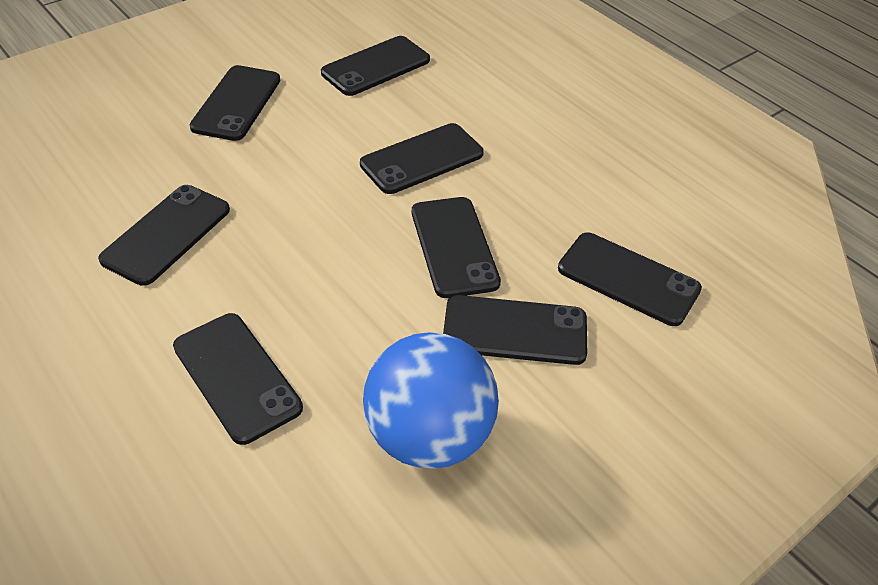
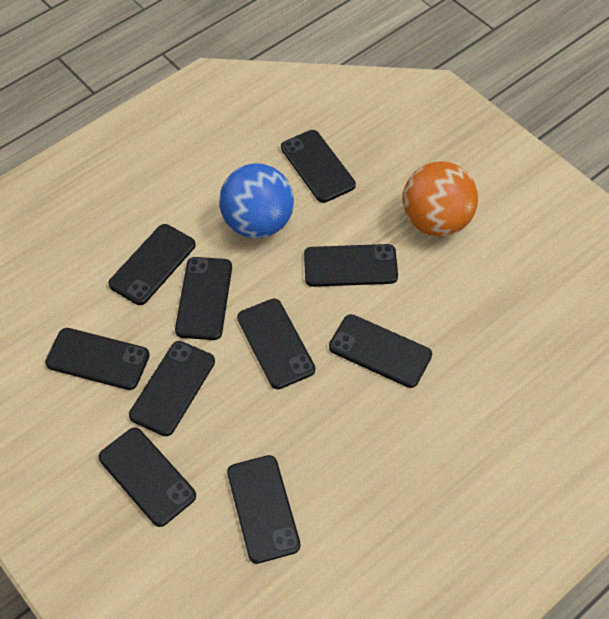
black phone: 8 -> 10
orange ball: 0 -> 1

